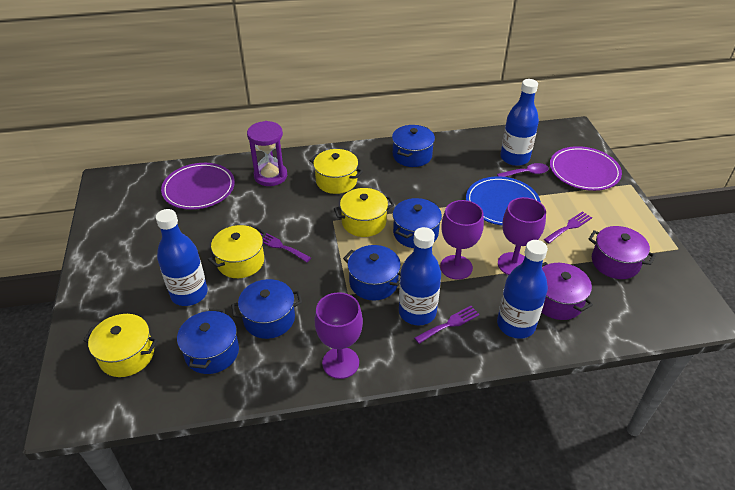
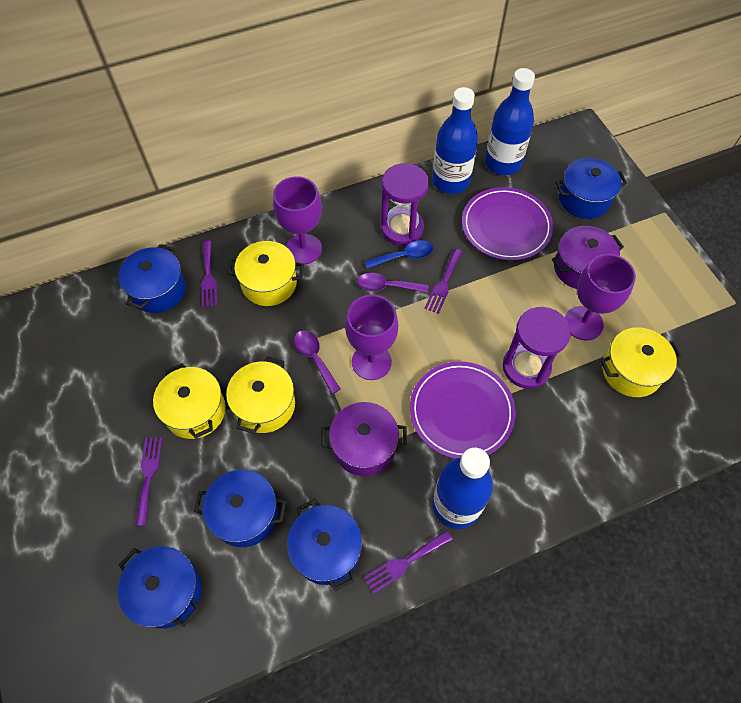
blue bottle: 4 -> 3
blue plate: 1 -> 0
blue spoon: 0 -> 1
purple fork: 3 -> 4
purple hourglass: 1 -> 2
purple spoon: 1 -> 2

